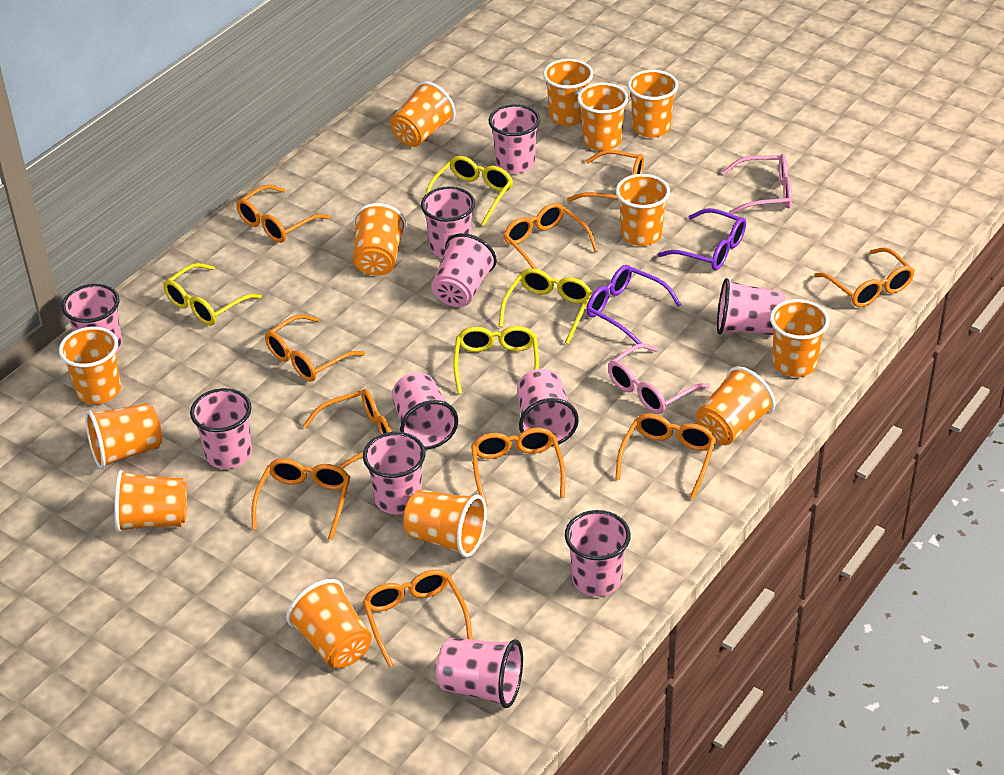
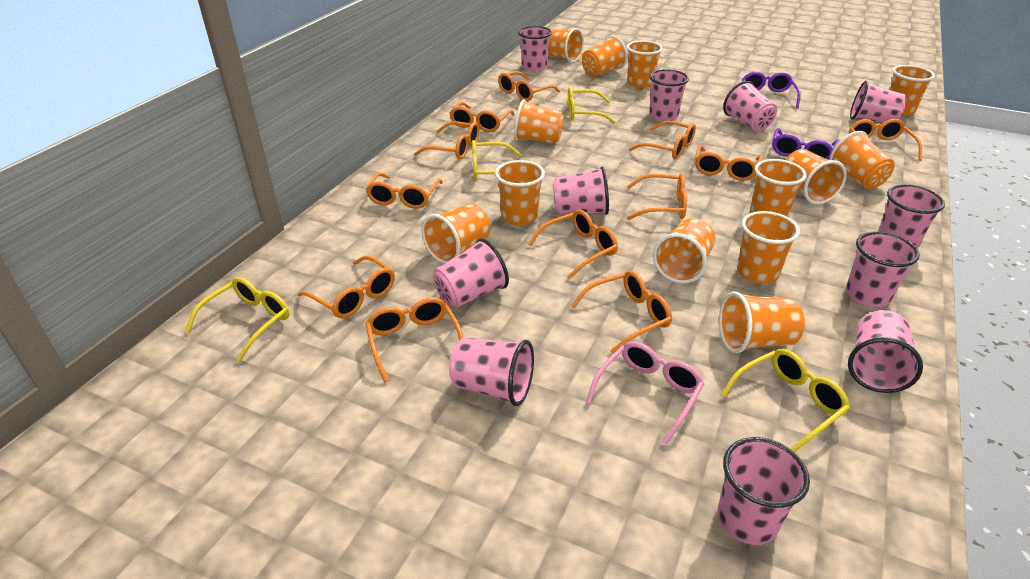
orange glasses: 10 -> 12
pink glasses: 2 -> 1

